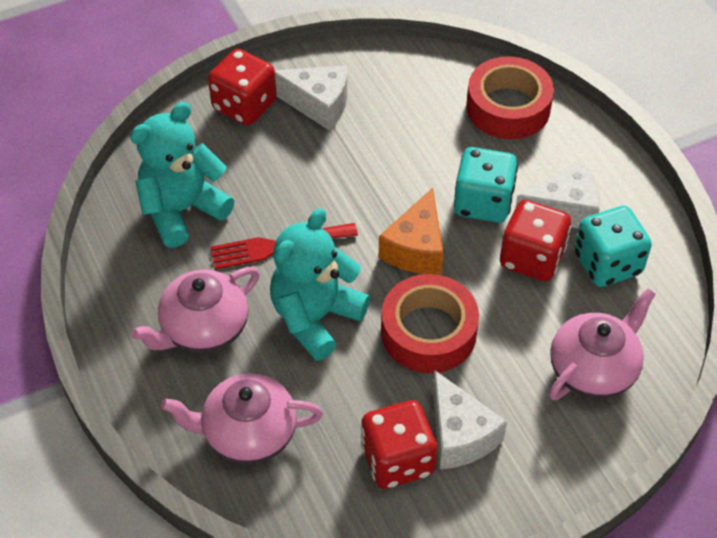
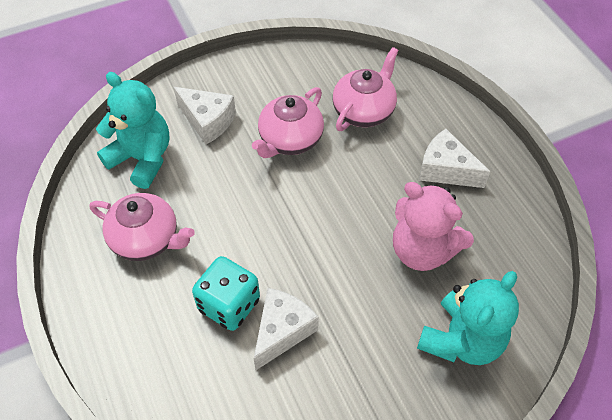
orange cheese: 1 -> 0
pink teddy bear: 0 -> 1
red dice: 3 -> 0
red fork: 1 -> 0
red tape: 2 -> 0
turquoise dice: 2 -> 1

